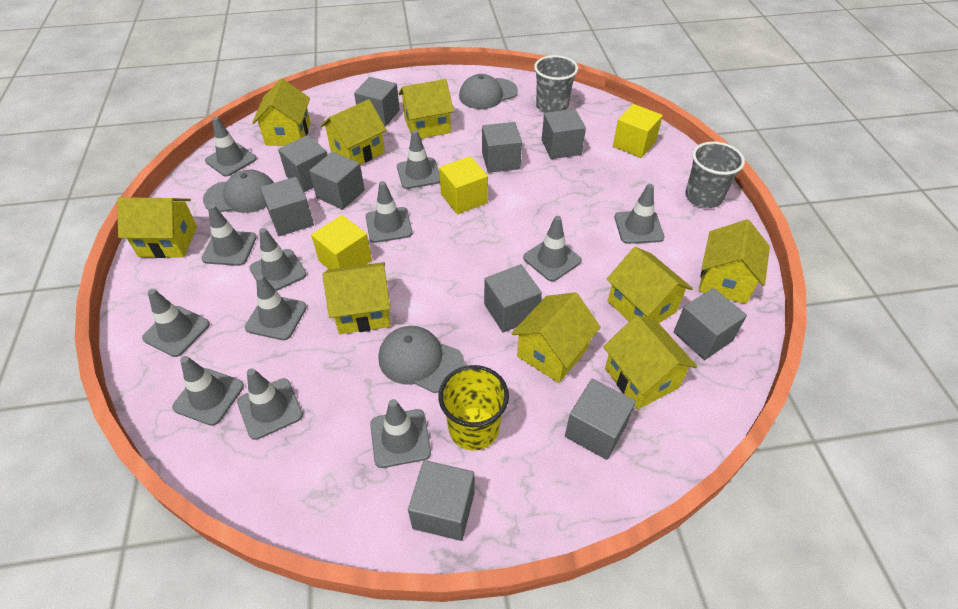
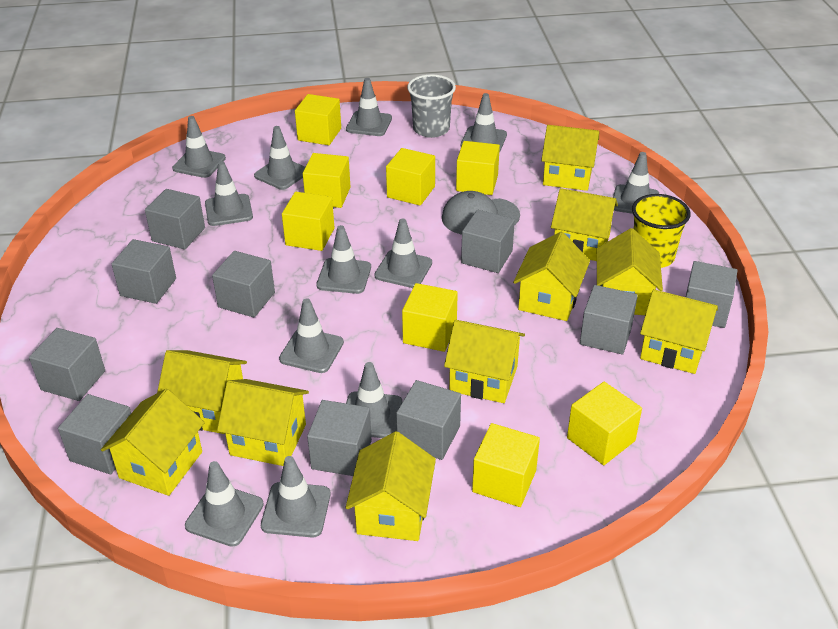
grey cap: 3 -> 1
grey cup: 2 -> 1
yellow cube: 3 -> 8
yellow house: 9 -> 10

